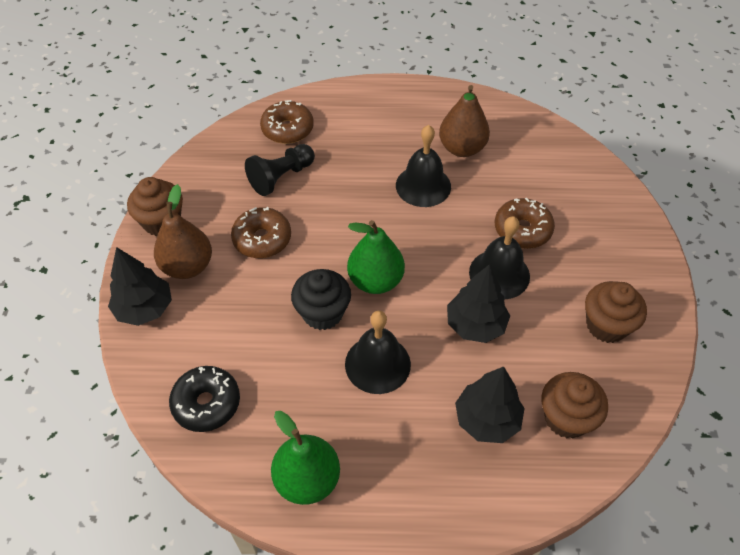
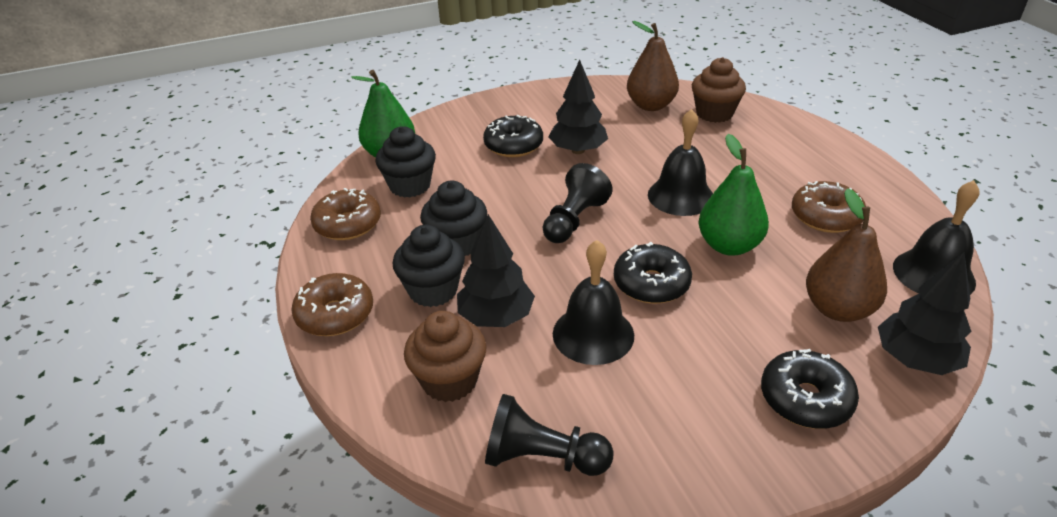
black cupcake: 1 -> 3
black donut: 1 -> 3
black pawn: 1 -> 2
brown cupcake: 3 -> 2

